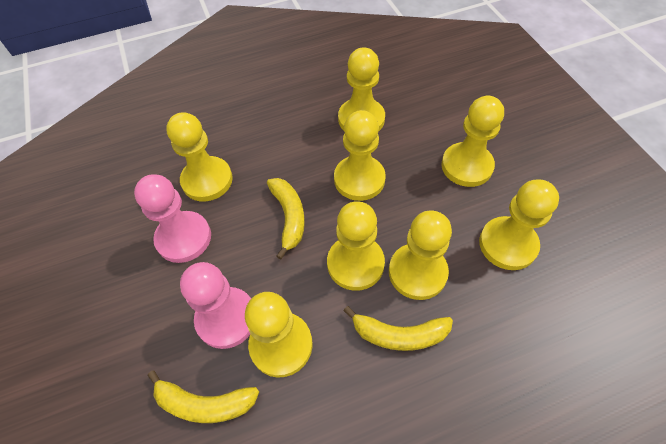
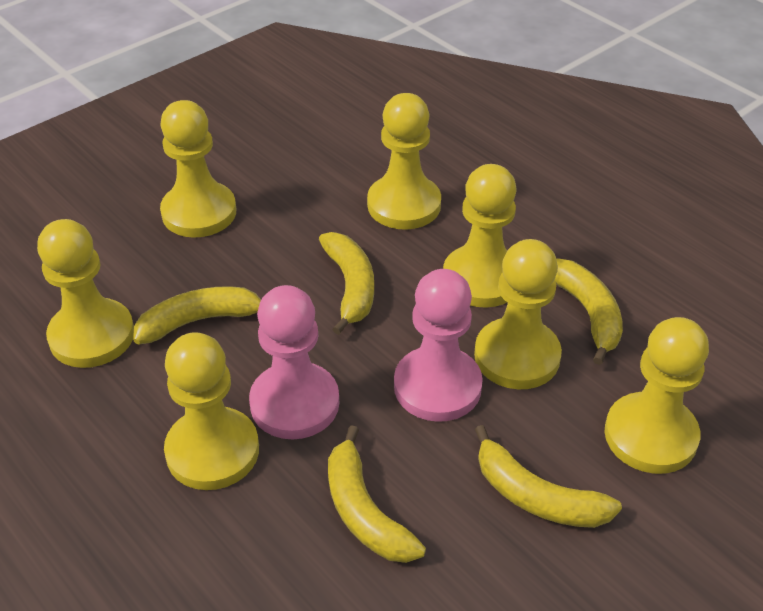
yellow banana: 3 -> 5
yellow pawn: 8 -> 7

